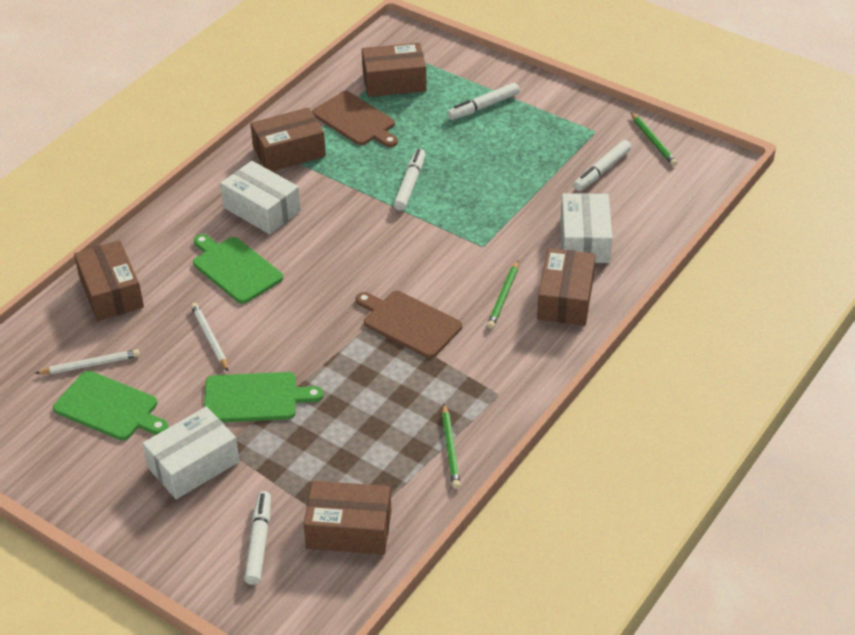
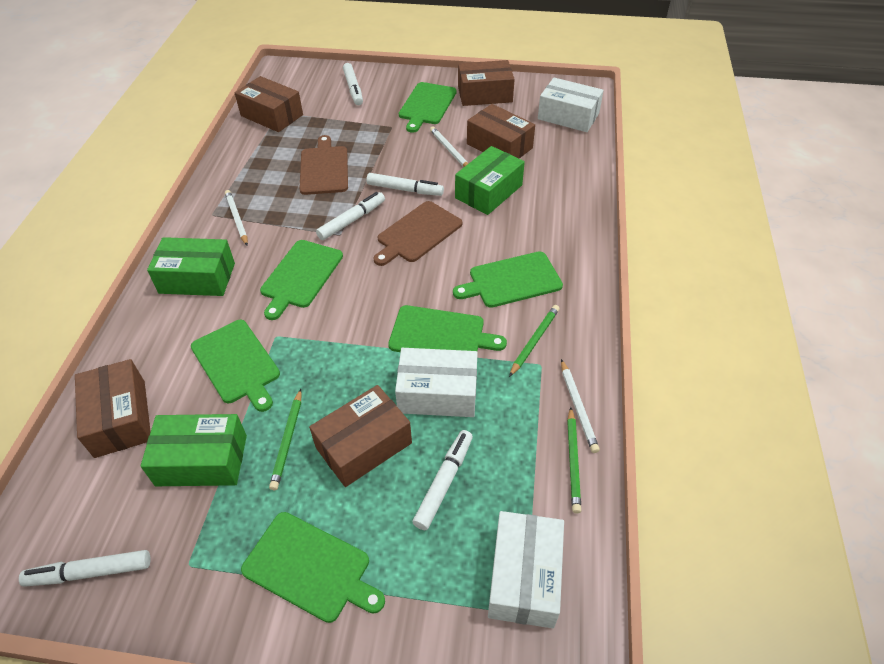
green box: 0 -> 3
green cutting board: 3 -> 6
white marker: 4 -> 5
white pencil: 2 -> 3

